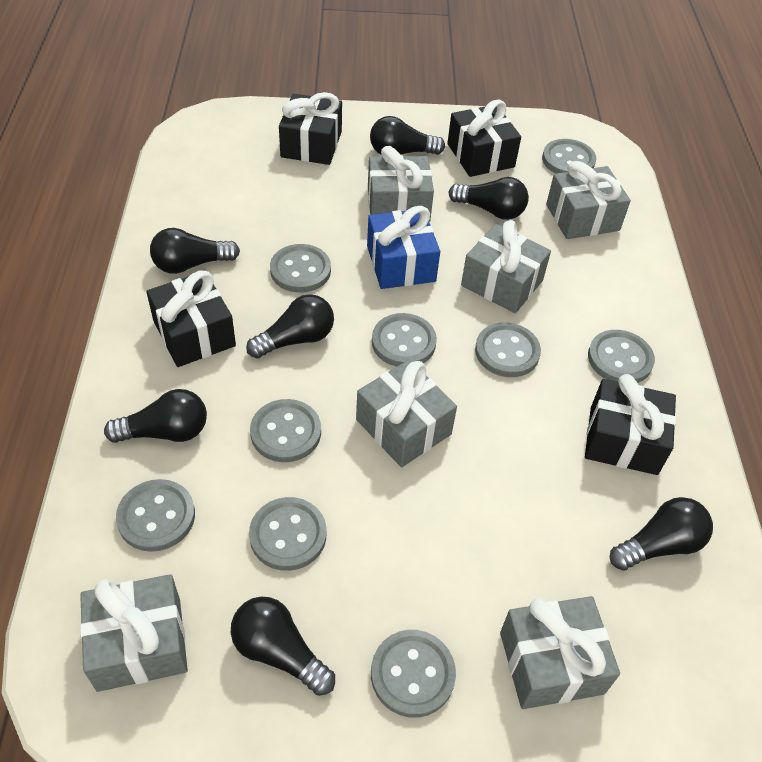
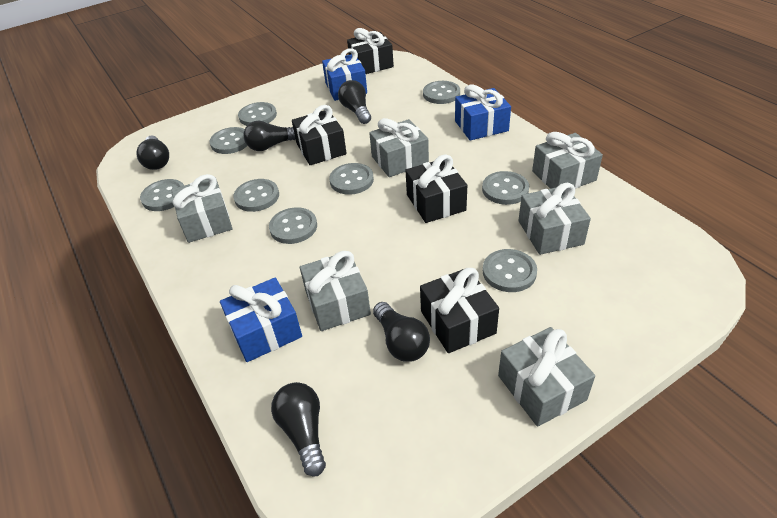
black light bulb: 7 -> 5
blue gift: 1 -> 3

